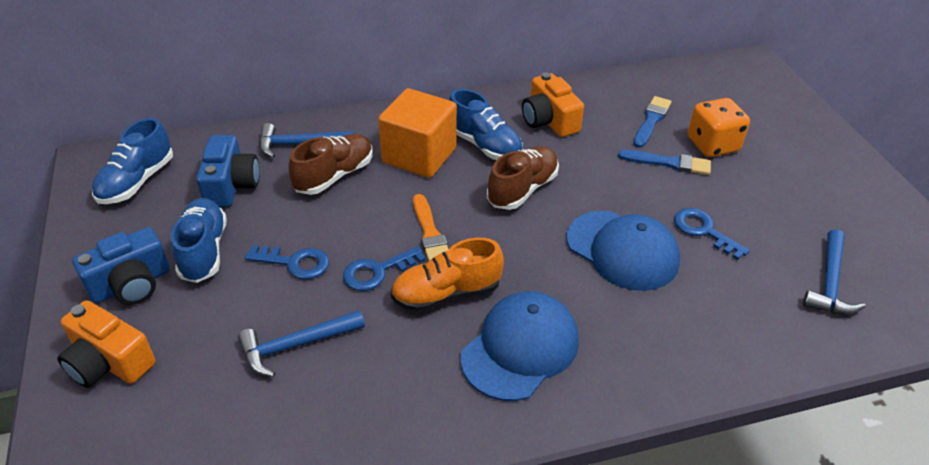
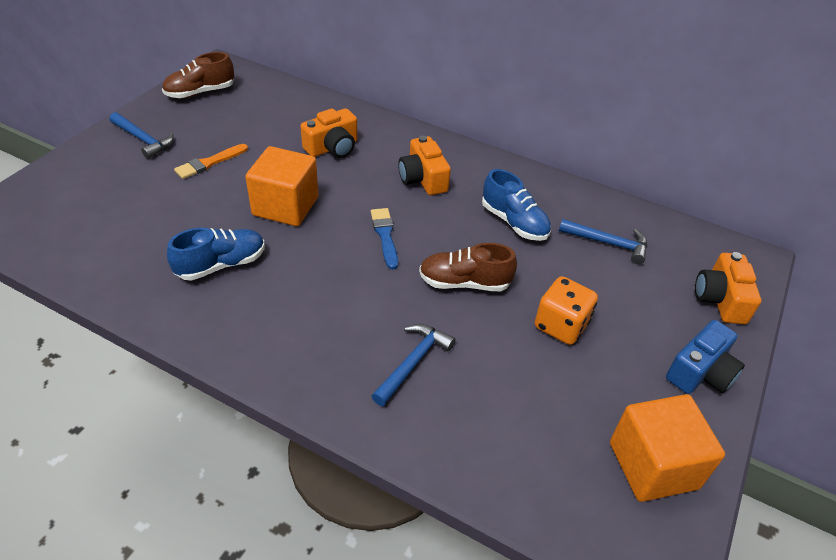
blue brush: 2 -> 1
blue camera: 2 -> 1
blue cap: 2 -> 0
blue key: 3 -> 0
blue shoe: 3 -> 2
orange camera: 2 -> 3
orange cube: 1 -> 2
orange shoe: 1 -> 0

